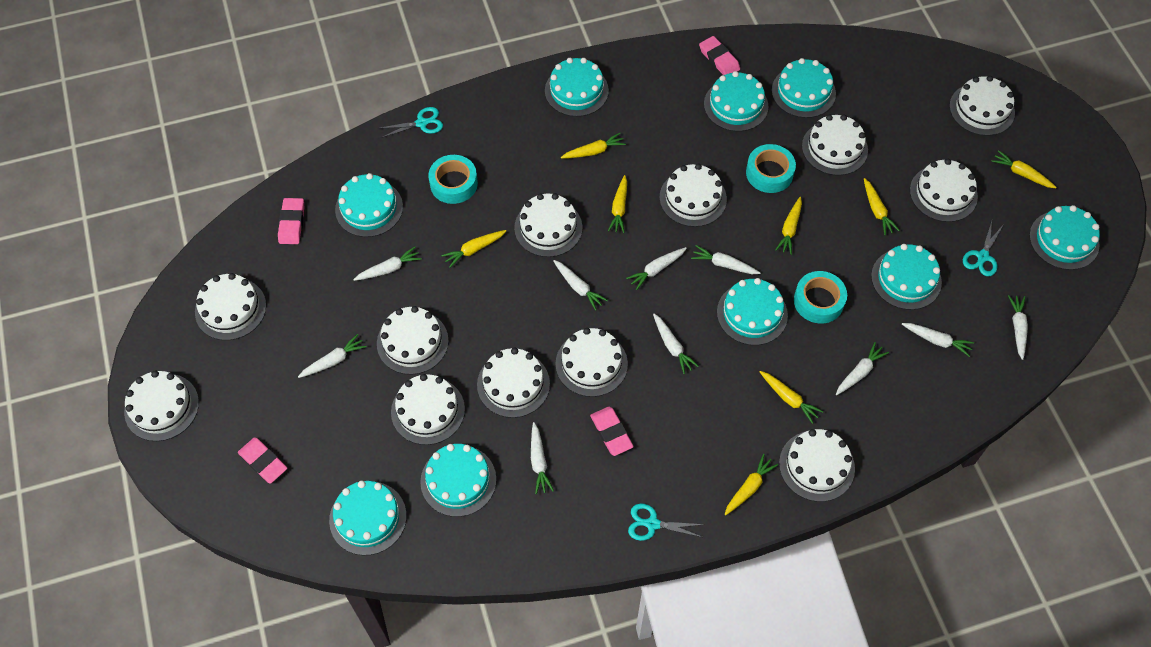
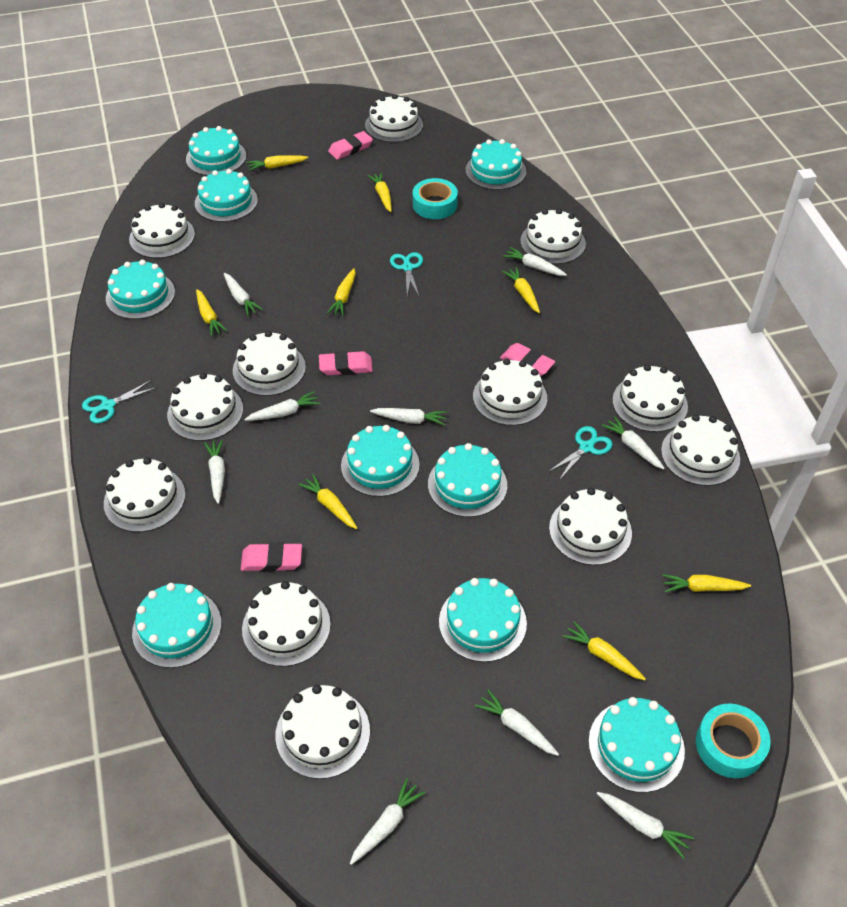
turquoise tape: 3 -> 2
white carrot: 10 -> 9

